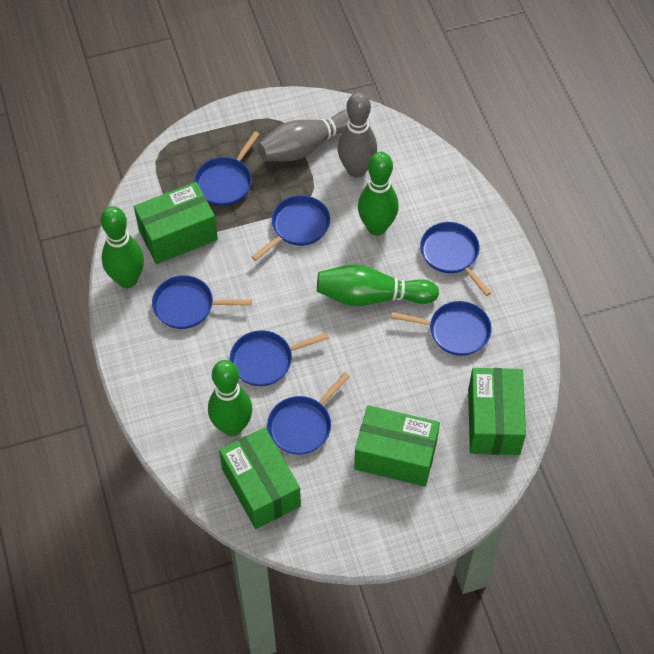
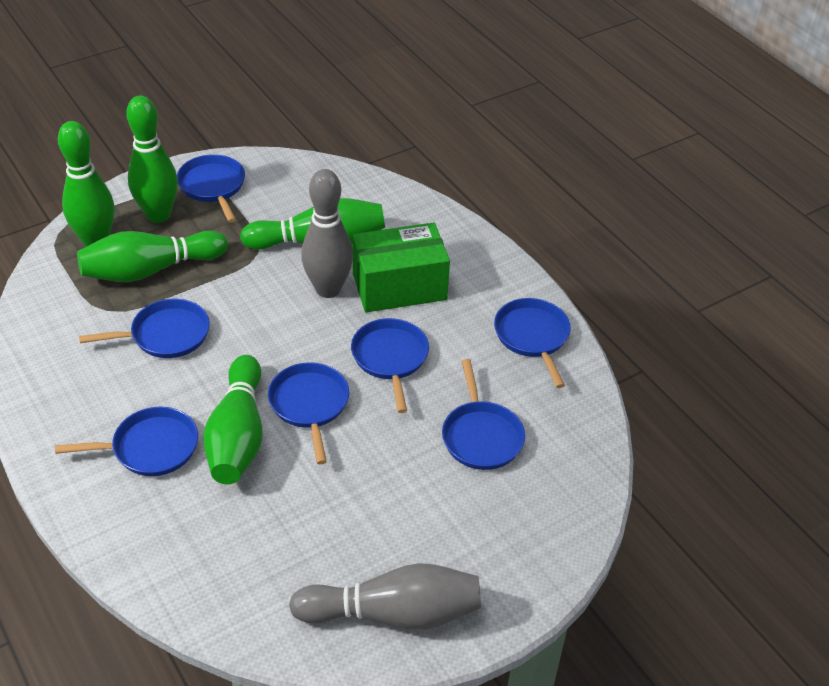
green bowling pin: 4 -> 5
green box: 4 -> 1

